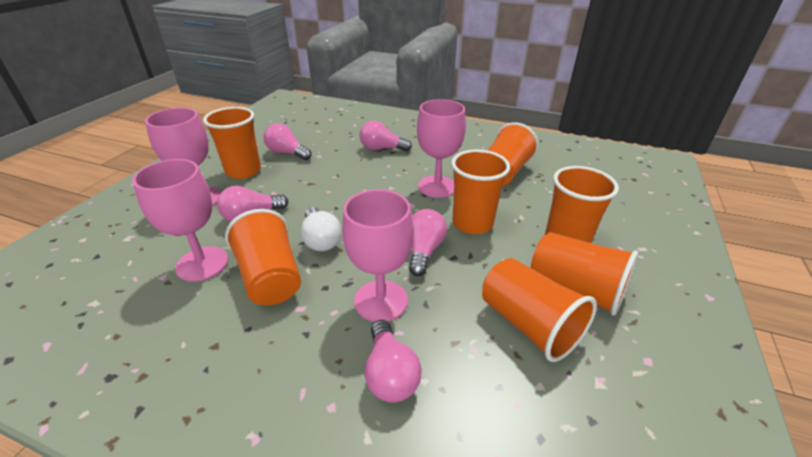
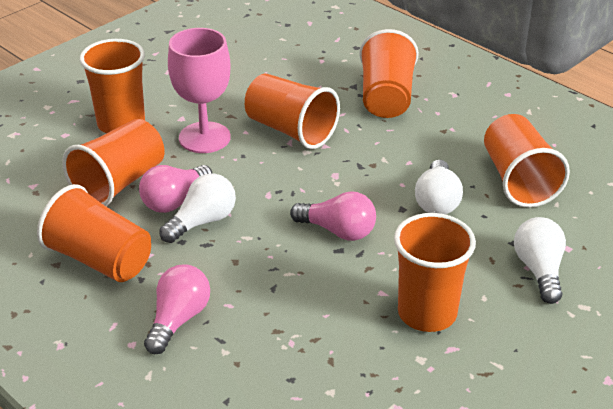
pink goblet: 4 -> 1
pink light bulb: 5 -> 3
white light bulb: 1 -> 3

